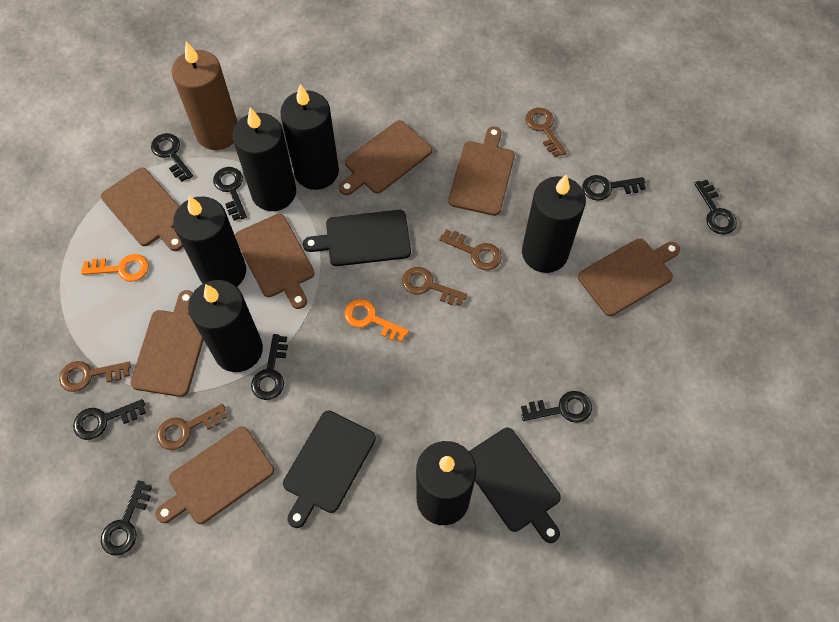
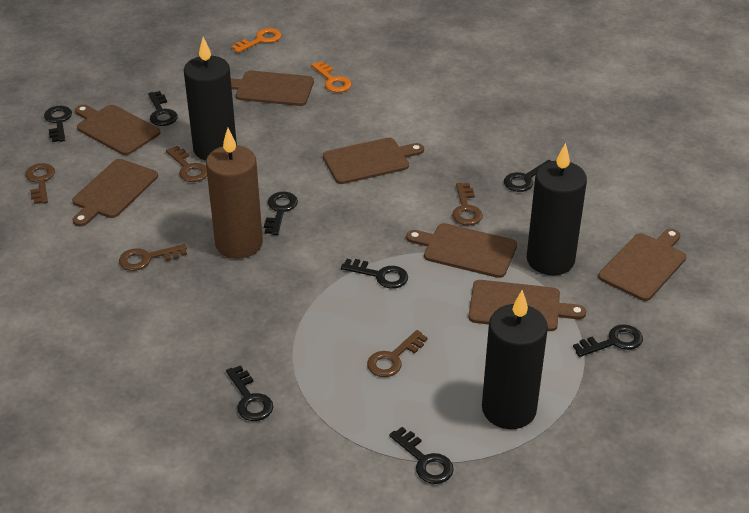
black candle: 6 -> 3
black cutting board: 3 -> 0

